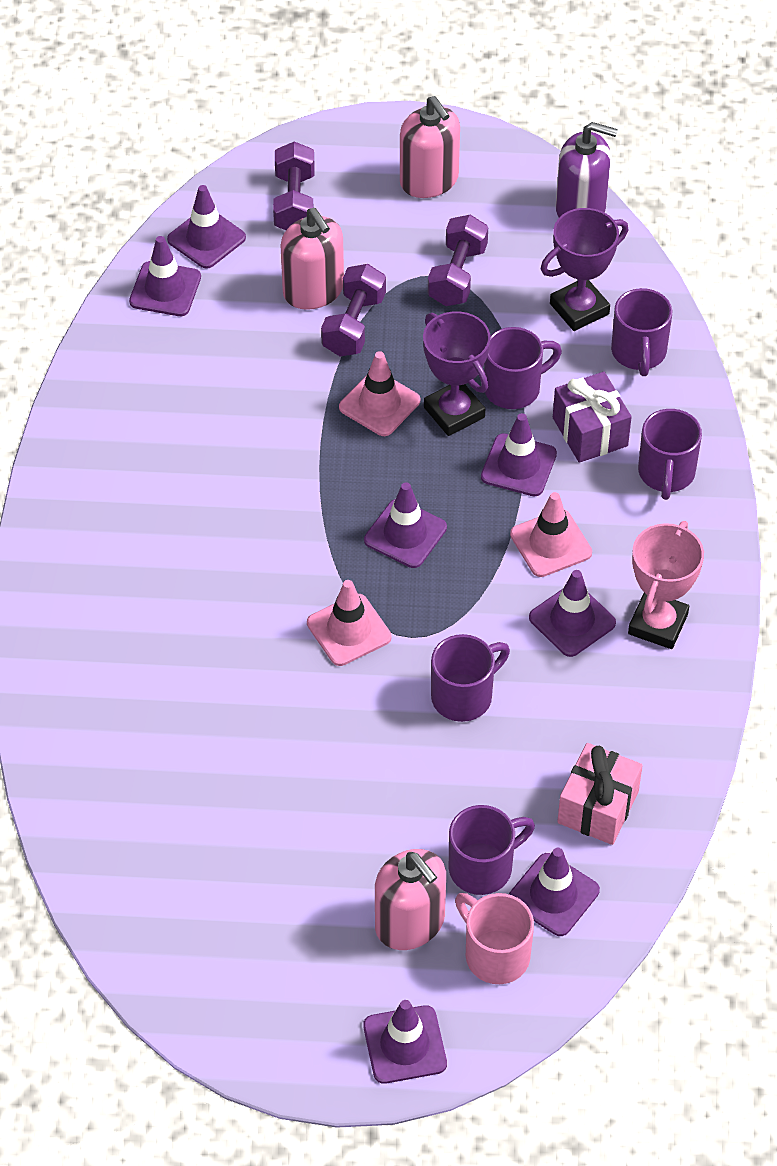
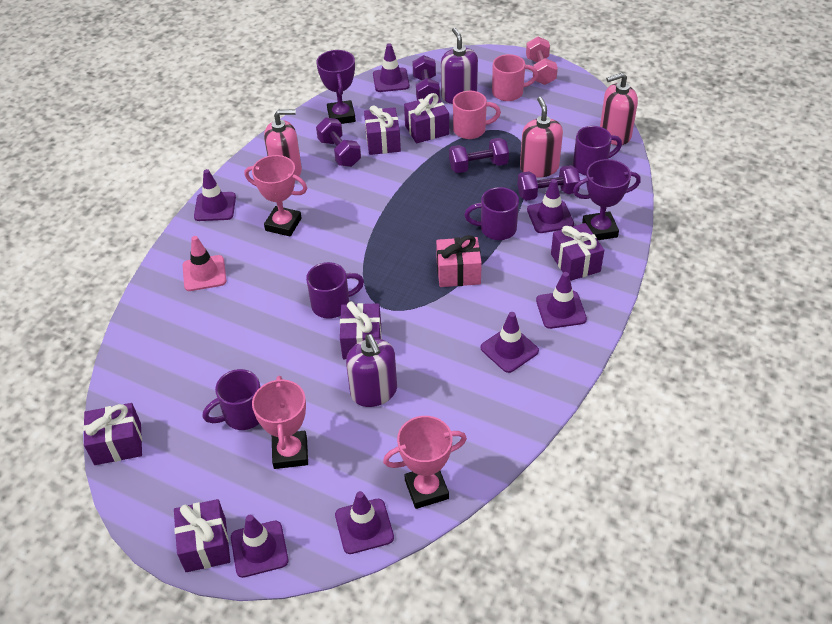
pink dumbbell: 0 -> 1
pink mug: 1 -> 2
pink traffic cone: 3 -> 1
pink trophy: 1 -> 3
purple dumbbell: 3 -> 4
purple gift: 1 -> 6
purple mug: 5 -> 4
purple soap dispenser: 1 -> 2

